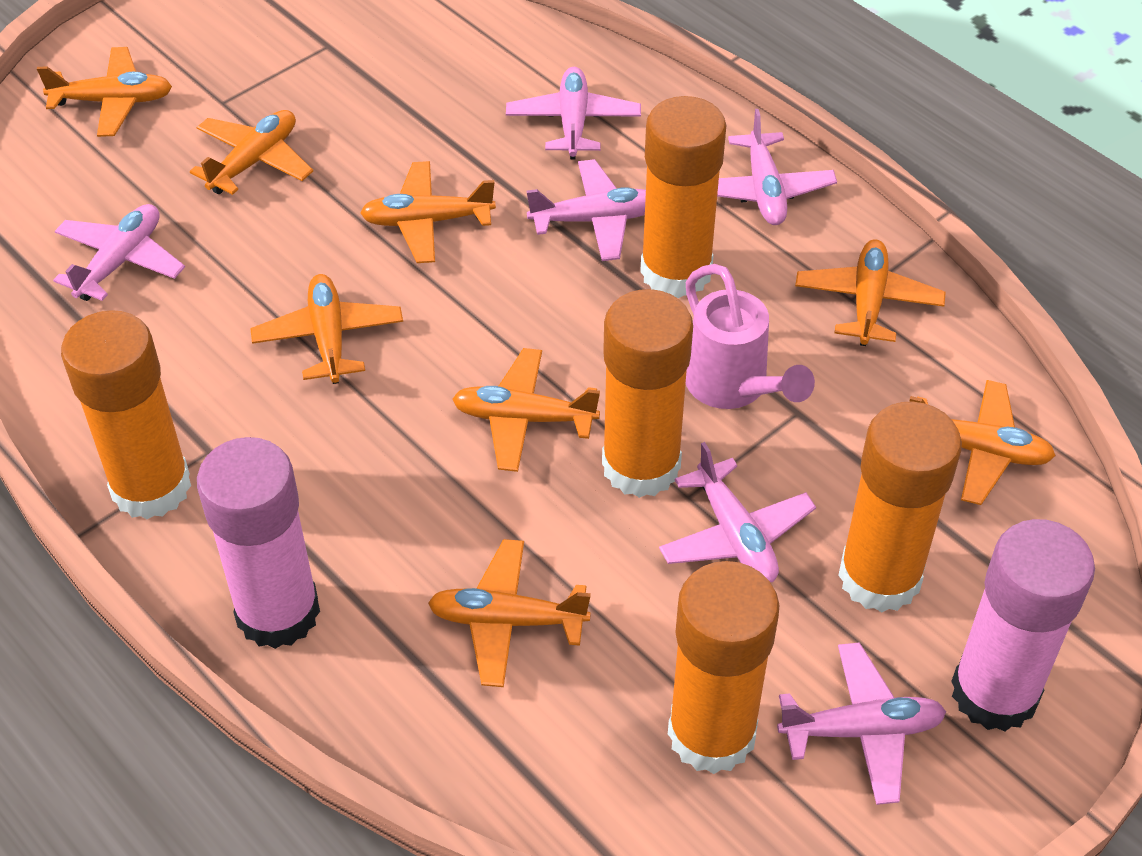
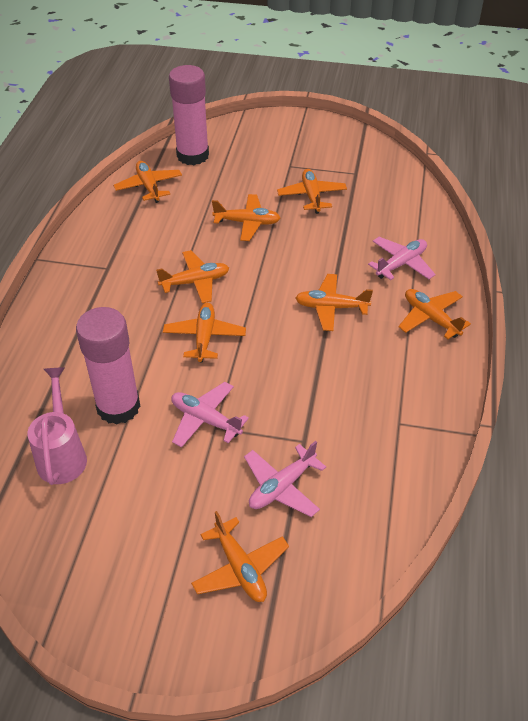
orange glue stick: 5 -> 0
pink plane: 6 -> 3

